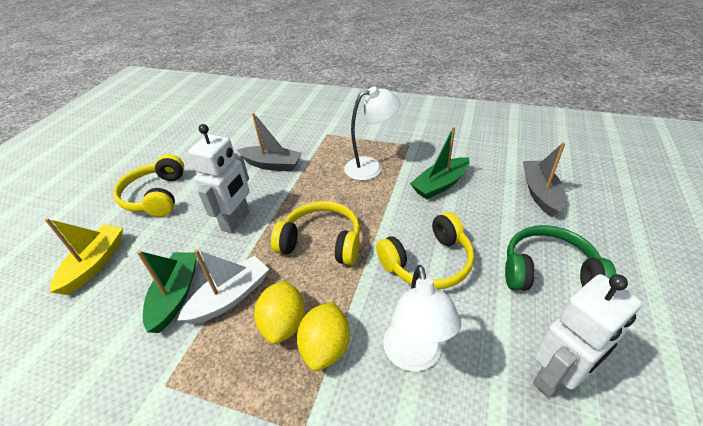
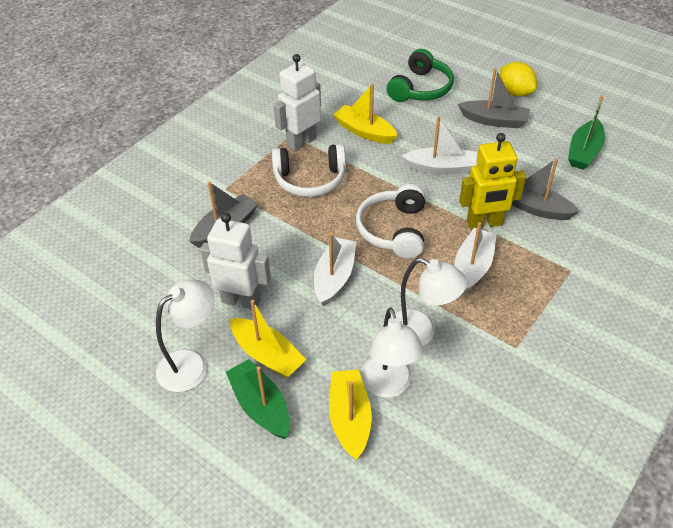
grey boat: 2 -> 3
white boat: 1 -> 3
white headphones: 0 -> 2
white lamp: 2 -> 3
yellow boat: 1 -> 3
yellow headphones: 3 -> 0
yellow lemon: 2 -> 1
yellow robot: 0 -> 1

